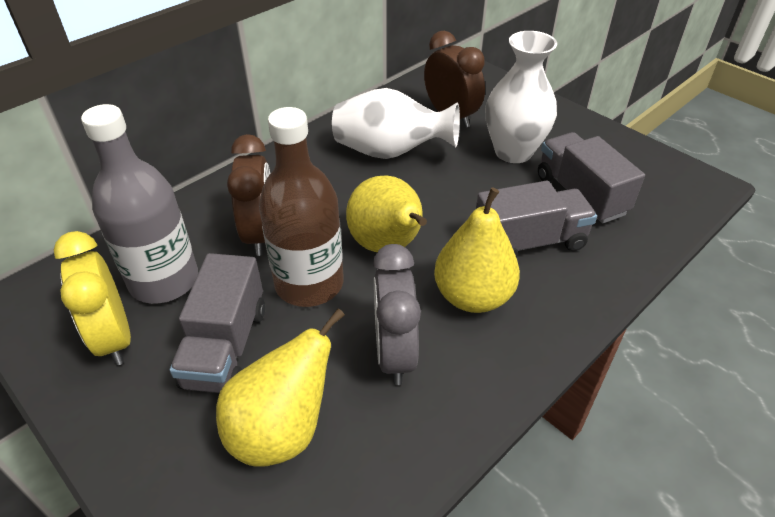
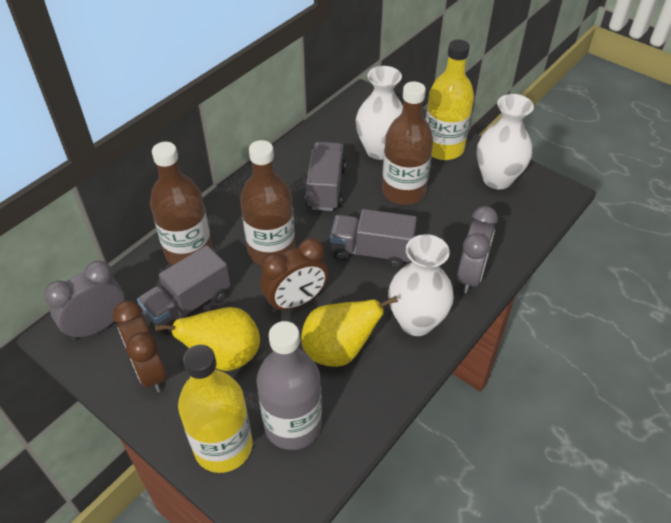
brown bottle: 1 -> 3
grey clock: 1 -> 2
white vase: 2 -> 3
yellow bottle: 0 -> 2
yellow clock: 1 -> 0
yellow pear: 3 -> 2

